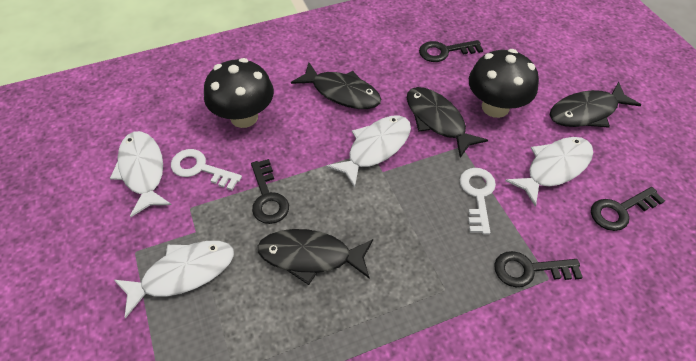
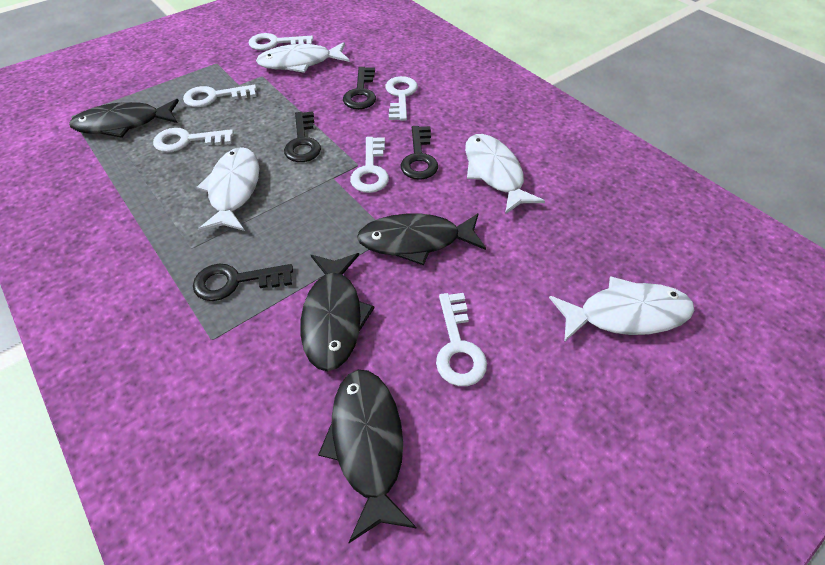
black mushroom: 2 -> 0
white key: 2 -> 6

